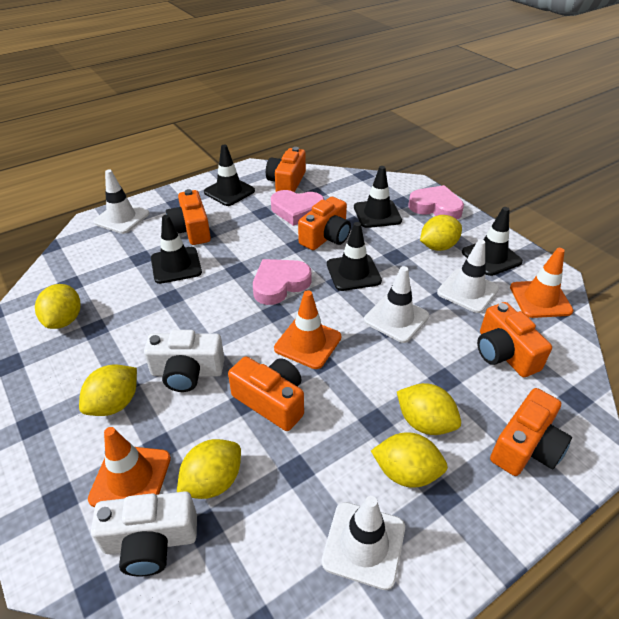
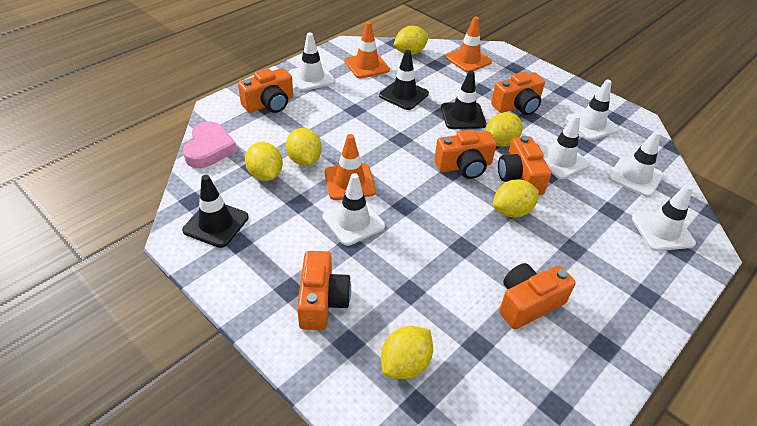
black traffic cone: 5 -> 3
pink heart: 3 -> 1
white camera: 2 -> 0
white traffic cone: 4 -> 6

